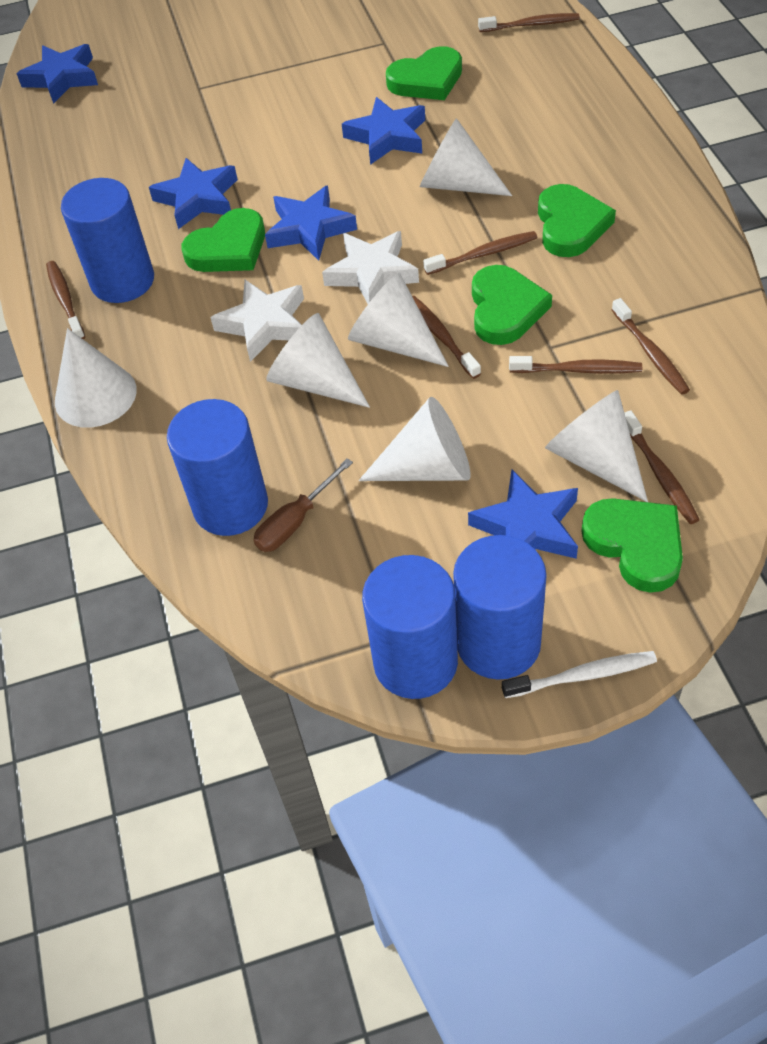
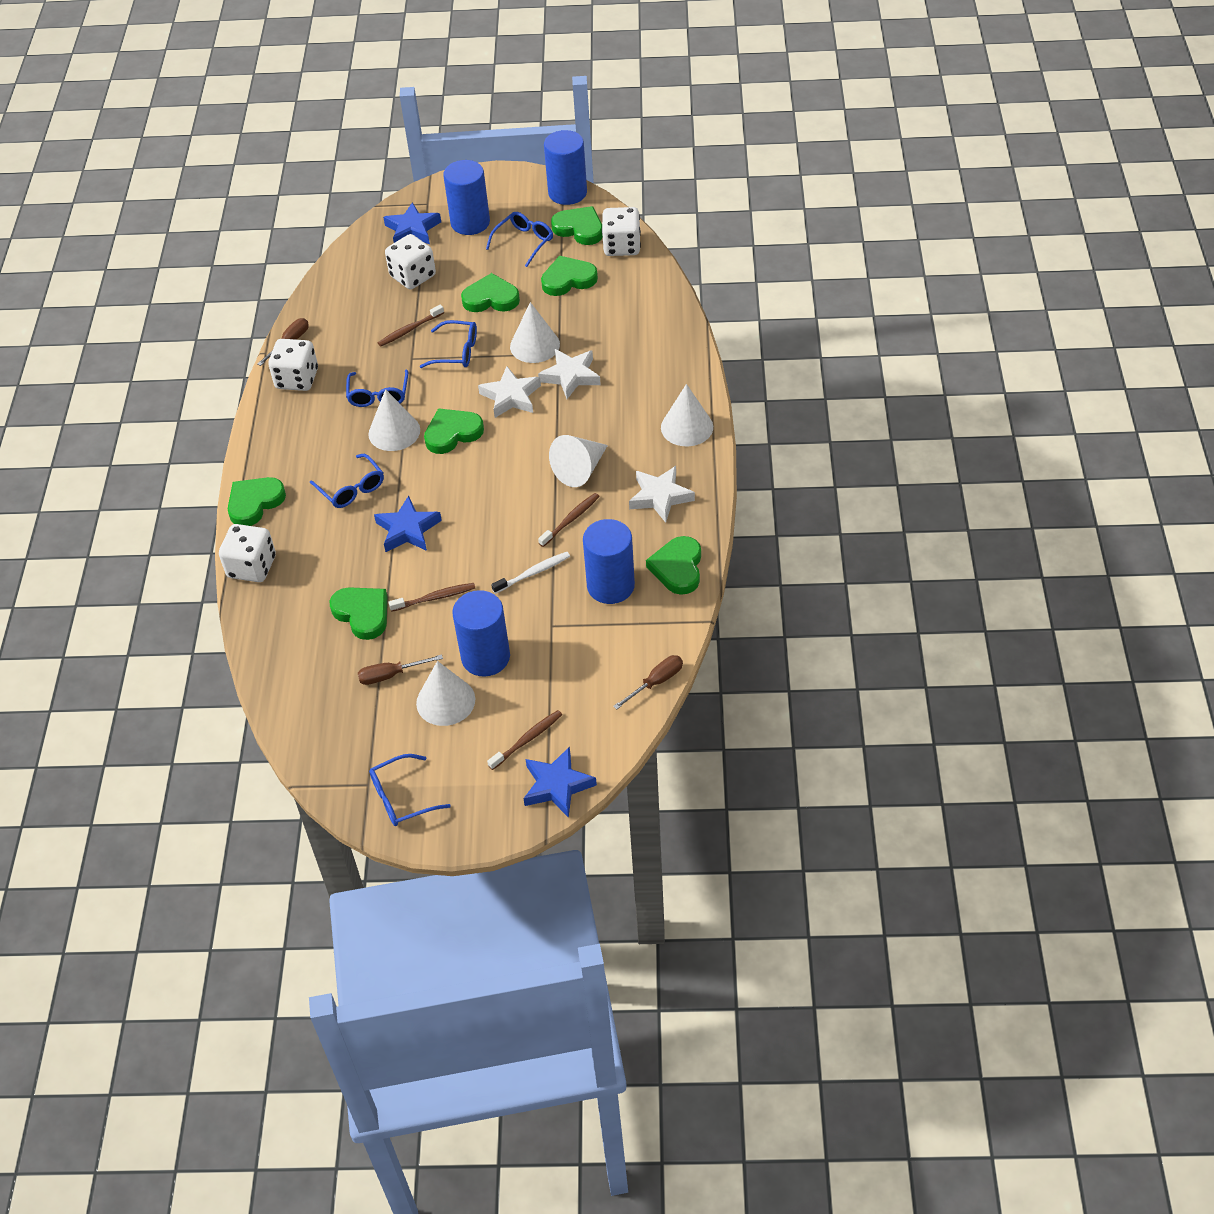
blue glasses: 0 -> 5
blue star: 5 -> 3
brown screwdriver: 1 -> 3
brown toothbrush: 7 -> 4
green heart: 5 -> 7
white cone: 6 -> 5
white dice: 0 -> 4
white star: 2 -> 3

